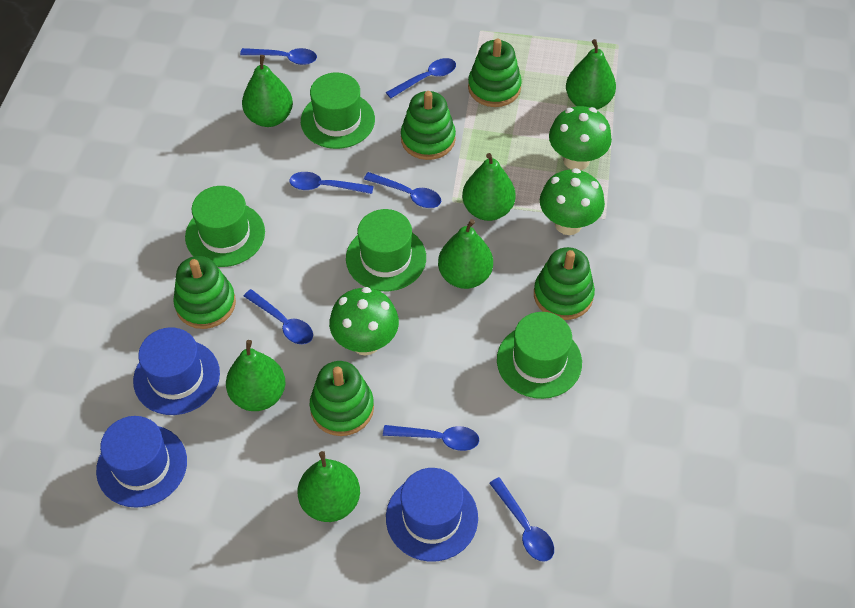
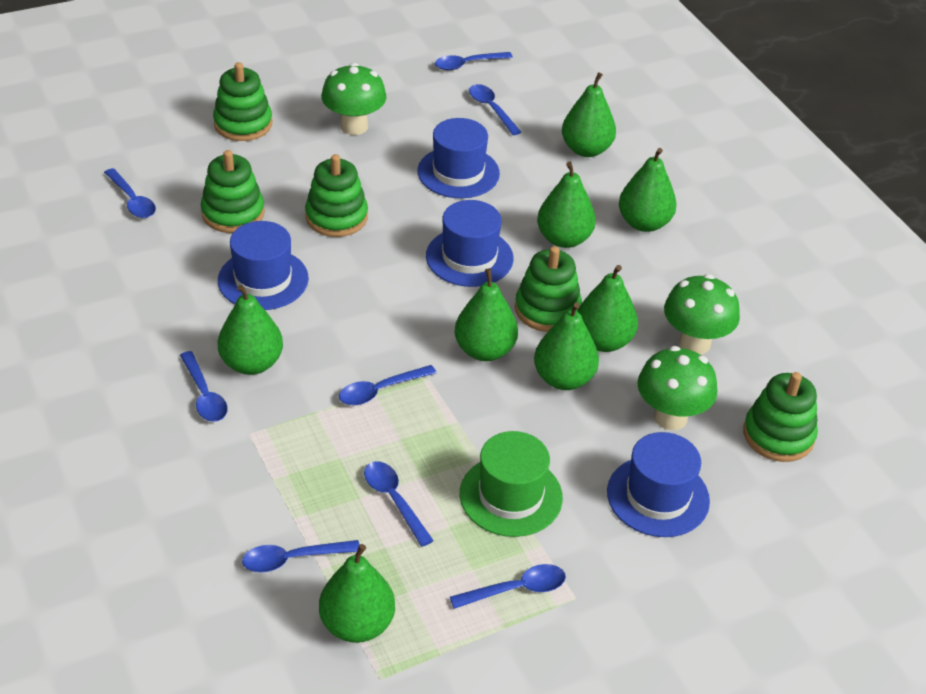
blue hat: 3 -> 4
blue spoon: 7 -> 8
green hat: 4 -> 1
green pear: 6 -> 8

